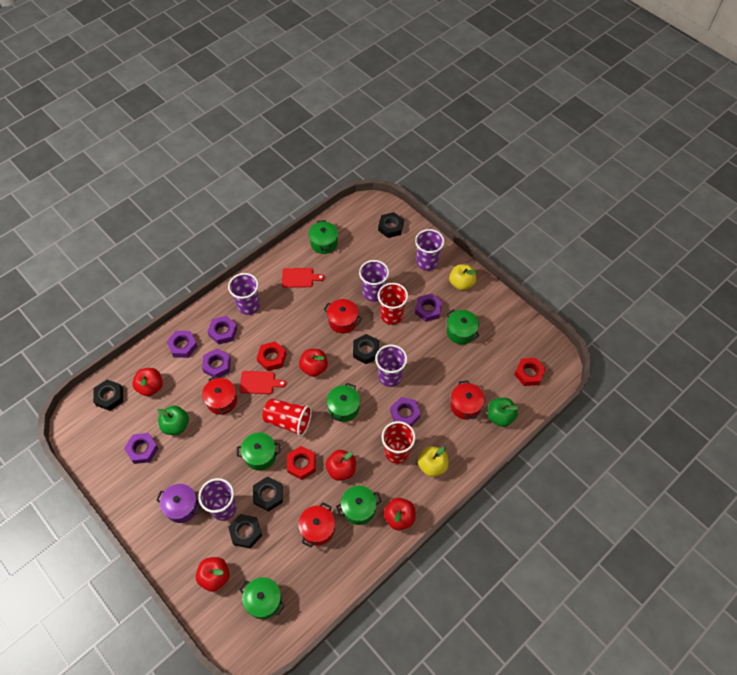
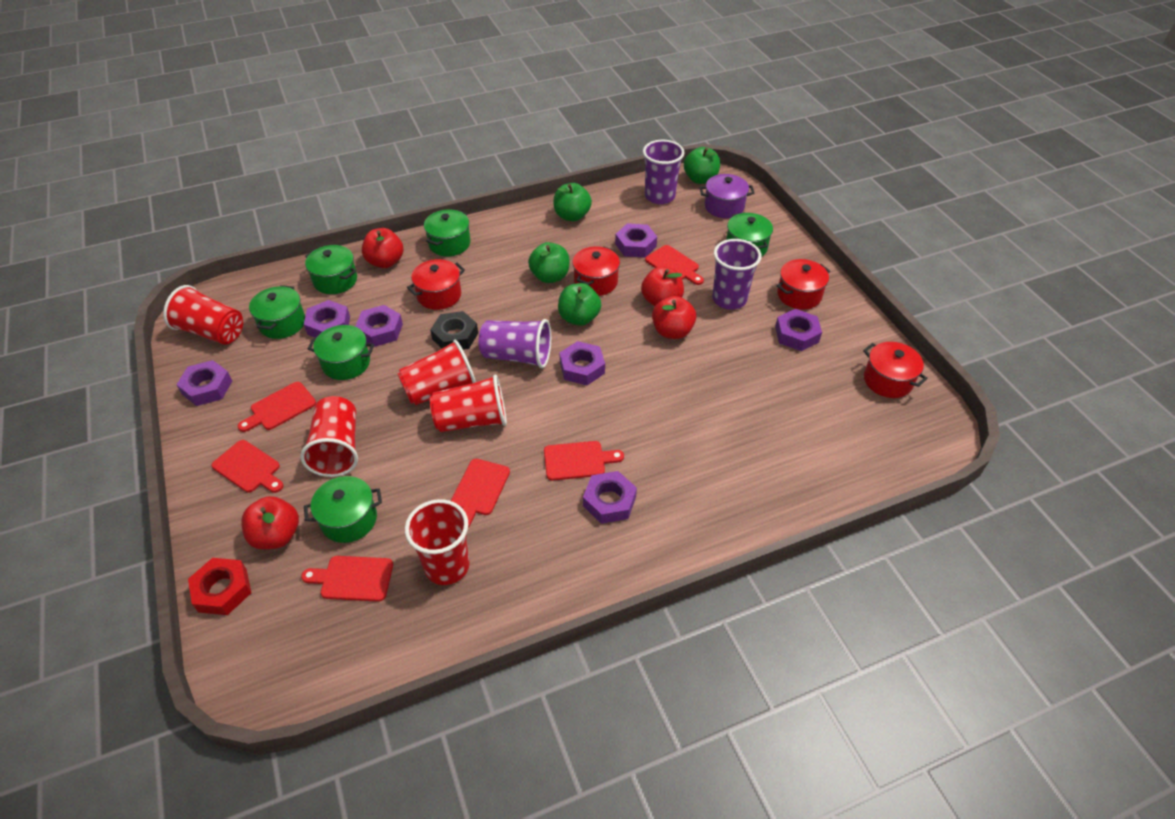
black nut: 5 -> 1
green apple: 2 -> 4
purple cup: 5 -> 3
purple nut: 6 -> 7
red apple: 5 -> 4
red cup: 3 -> 5
red cutting board: 2 -> 6
red nut: 3 -> 1
yellow apple: 2 -> 0

